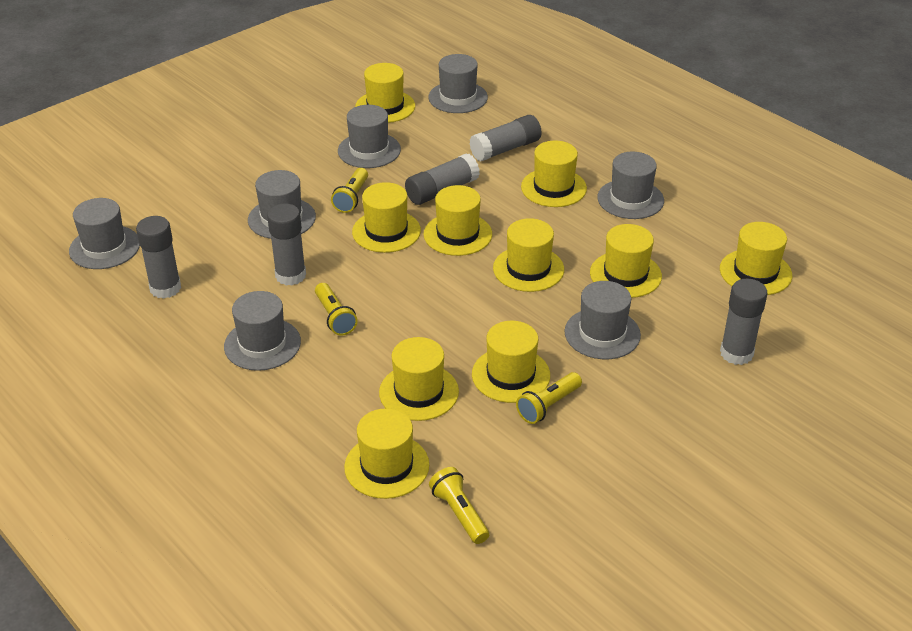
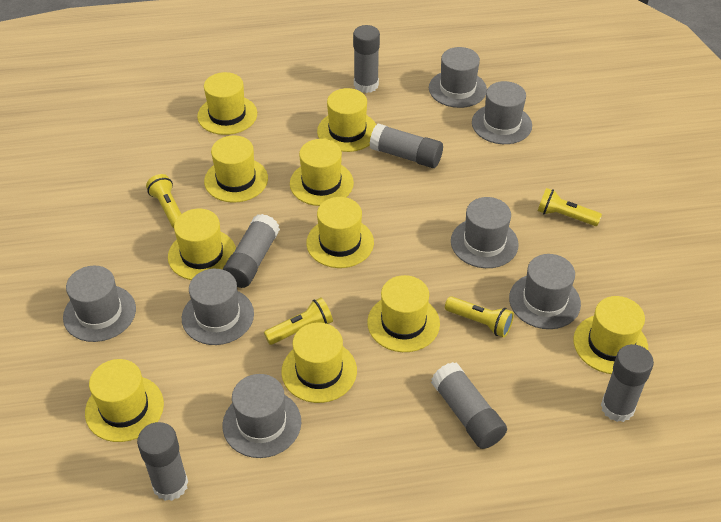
grey glue stick: 5 -> 6

